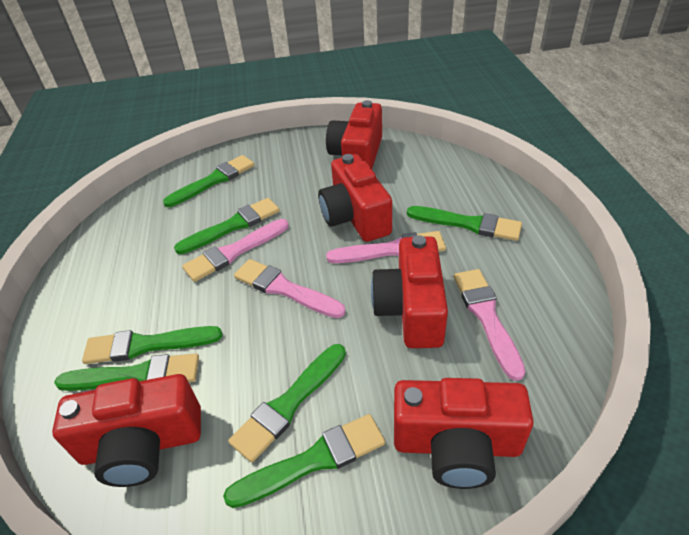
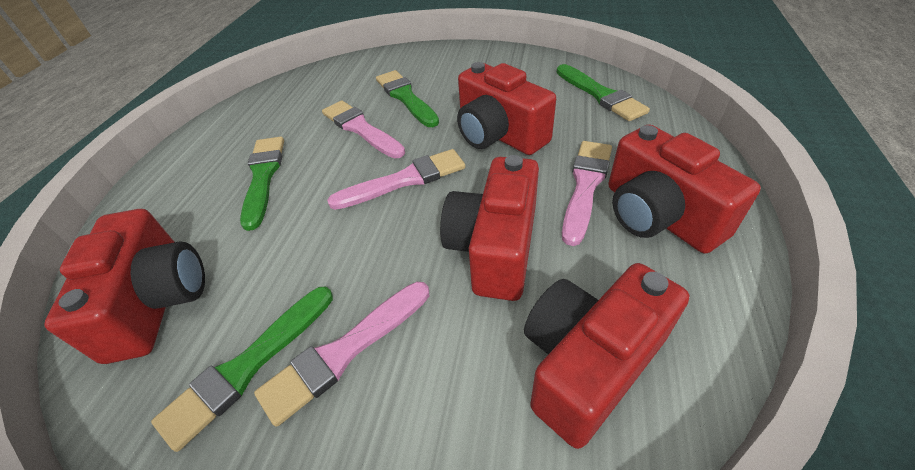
green brush: 7 -> 4

